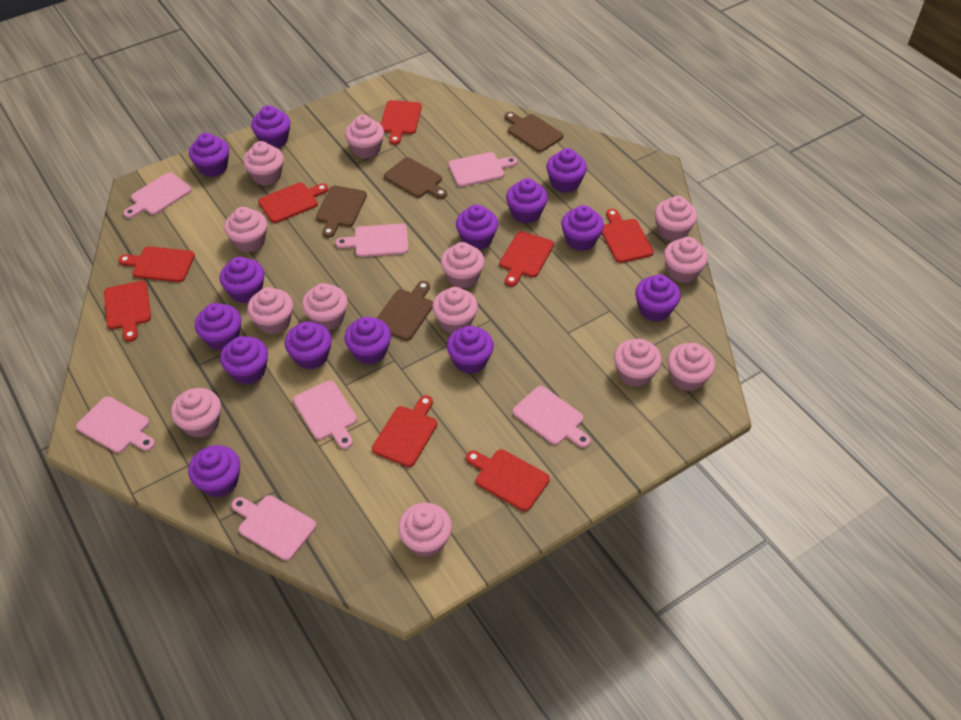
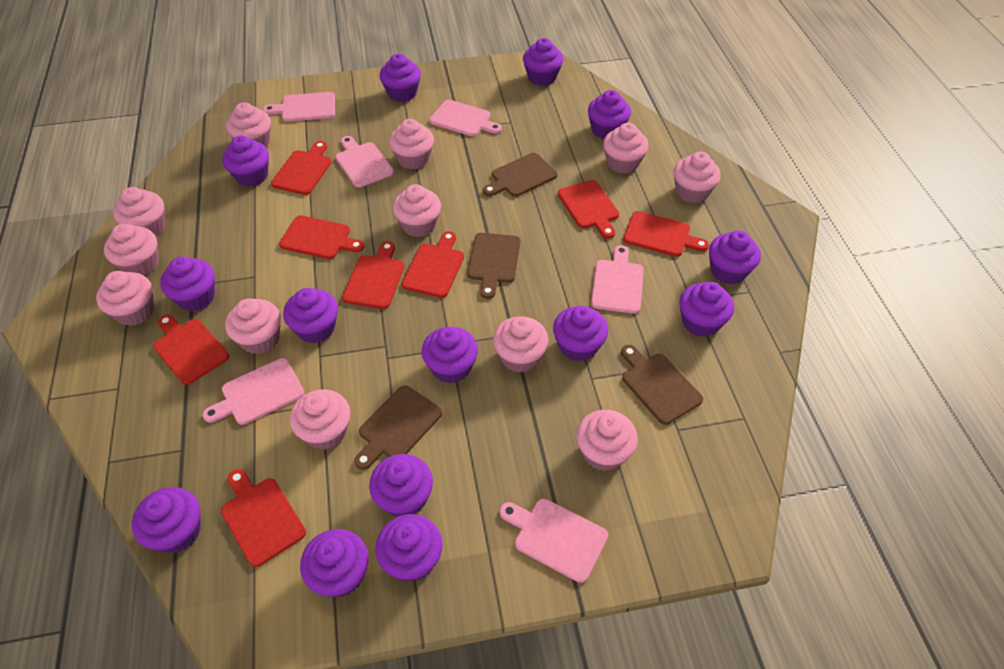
pink cupcake: 13 -> 12
pink cutting board: 7 -> 6

